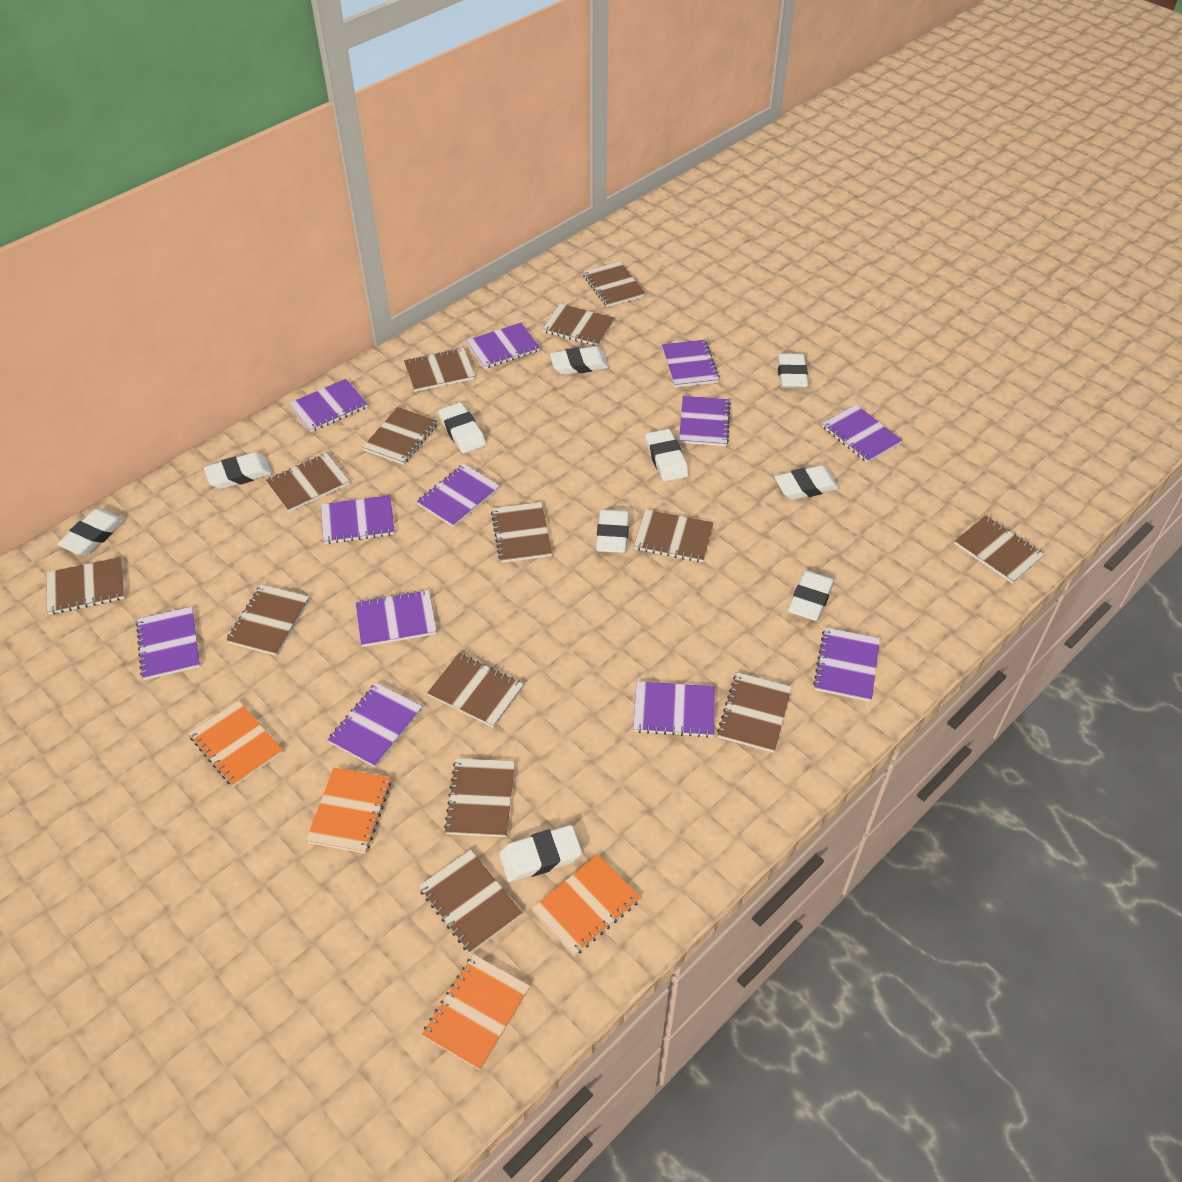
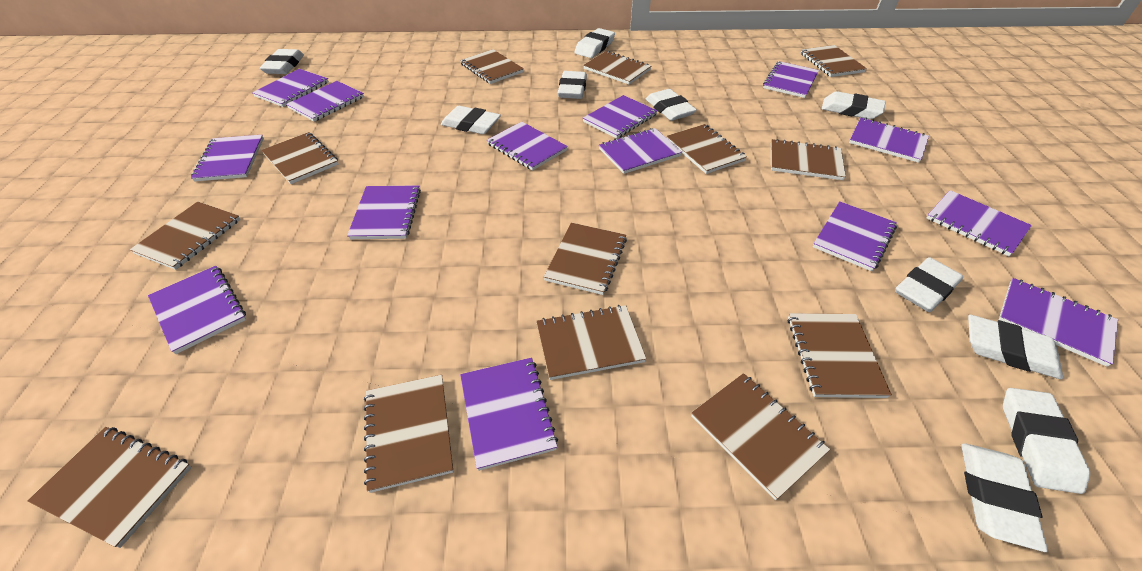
brown notebook: 14 -> 13
orange notebook: 4 -> 0
purple notebook: 12 -> 14

